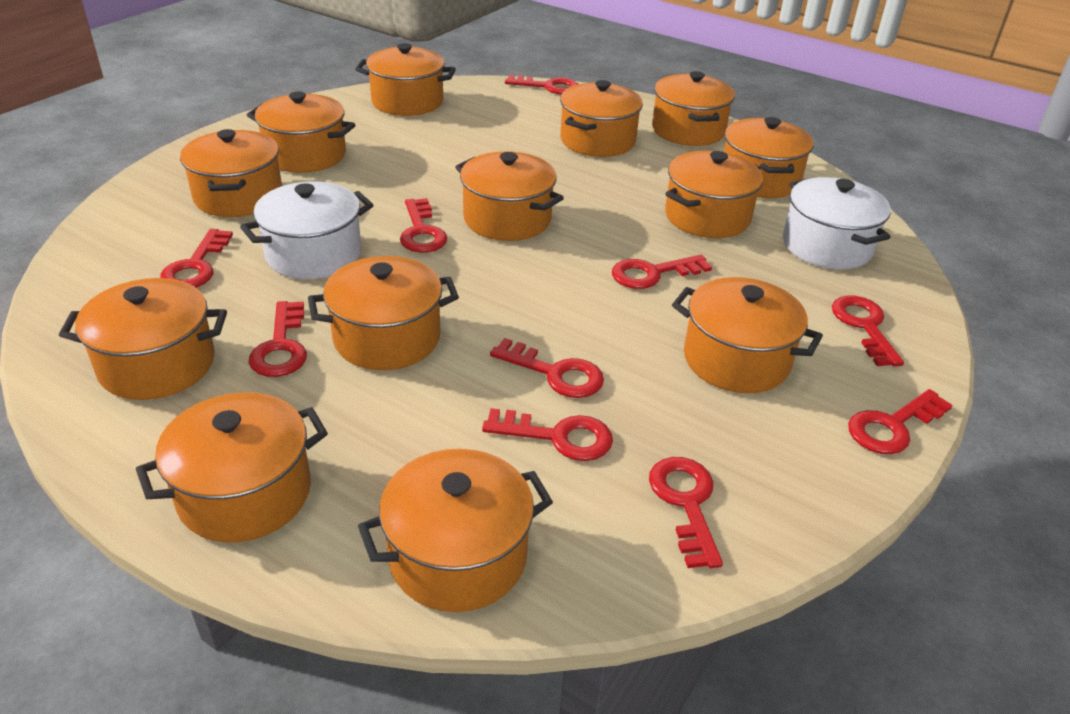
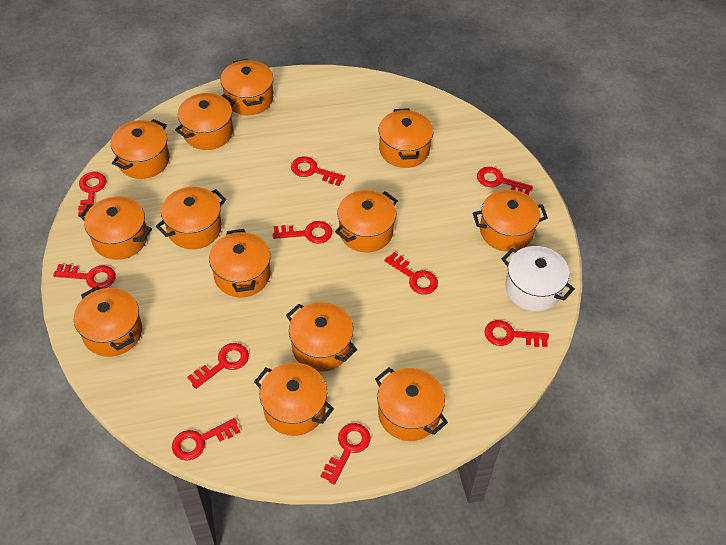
white pot: 2 -> 1

